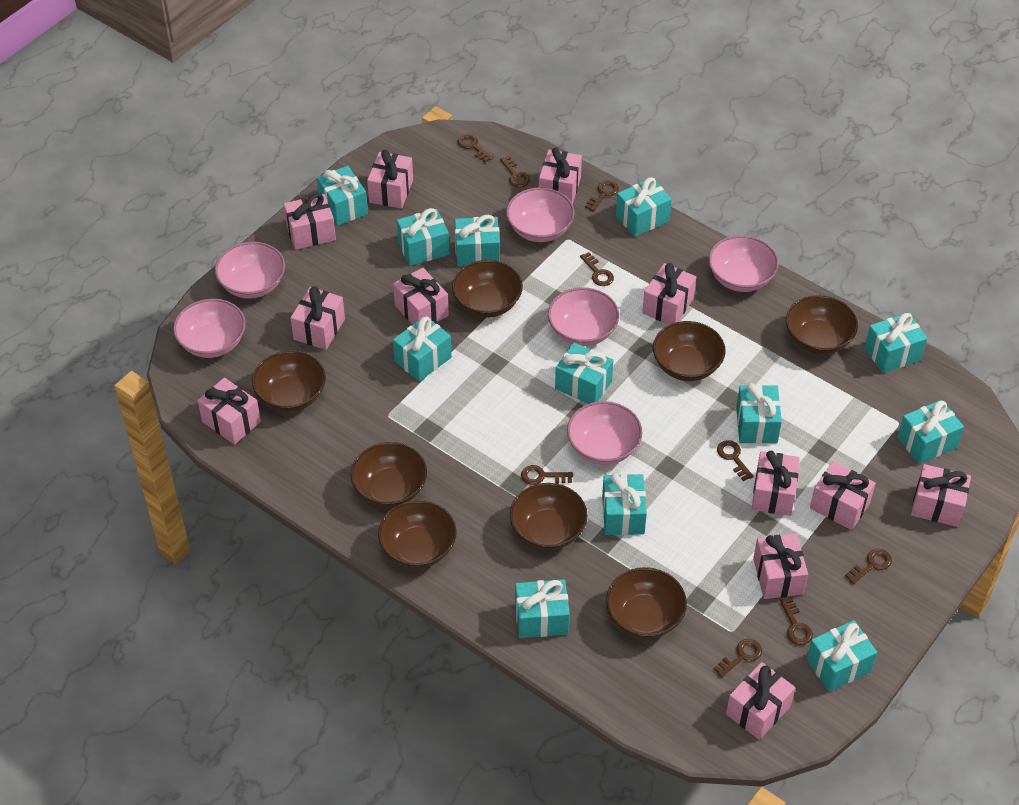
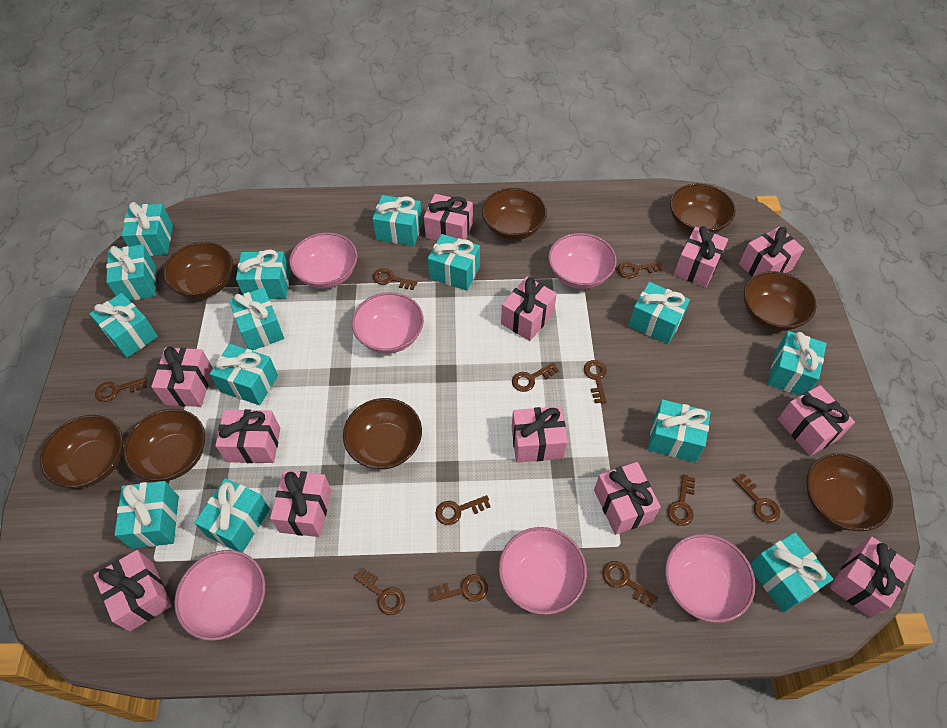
brown key: 9 -> 11
turquoise gift: 12 -> 14

